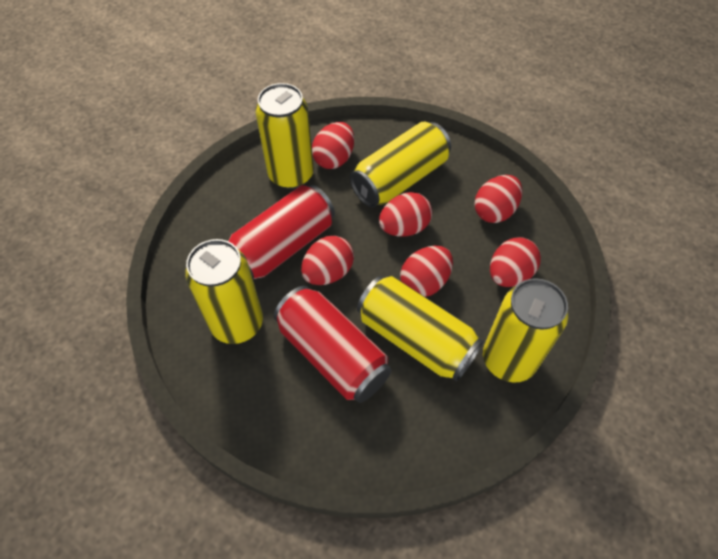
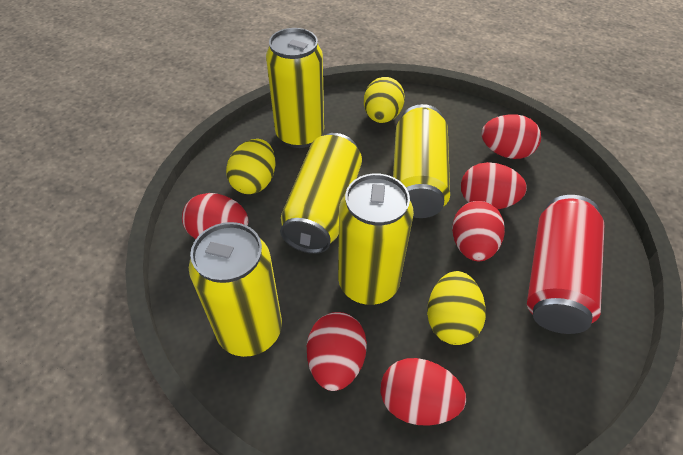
red can: 2 -> 1
yellow egg: 0 -> 3

